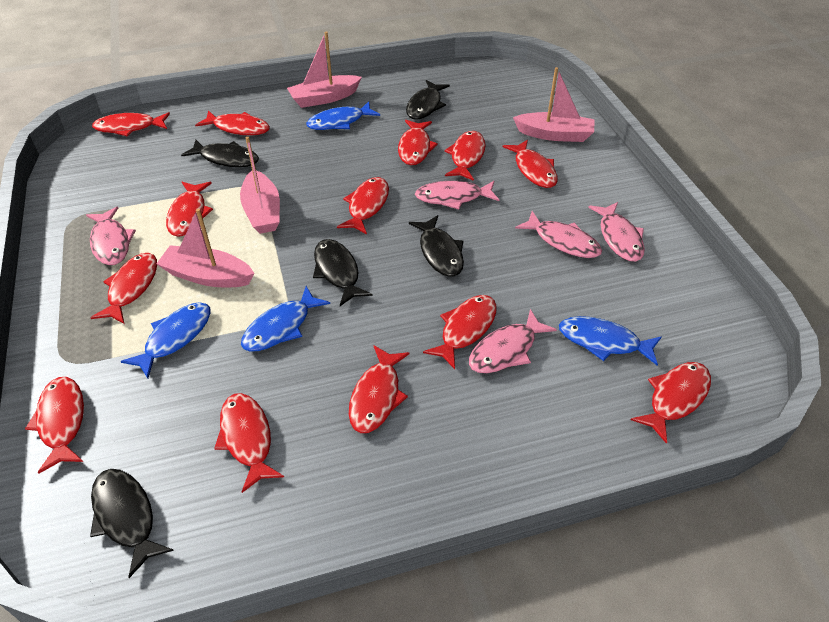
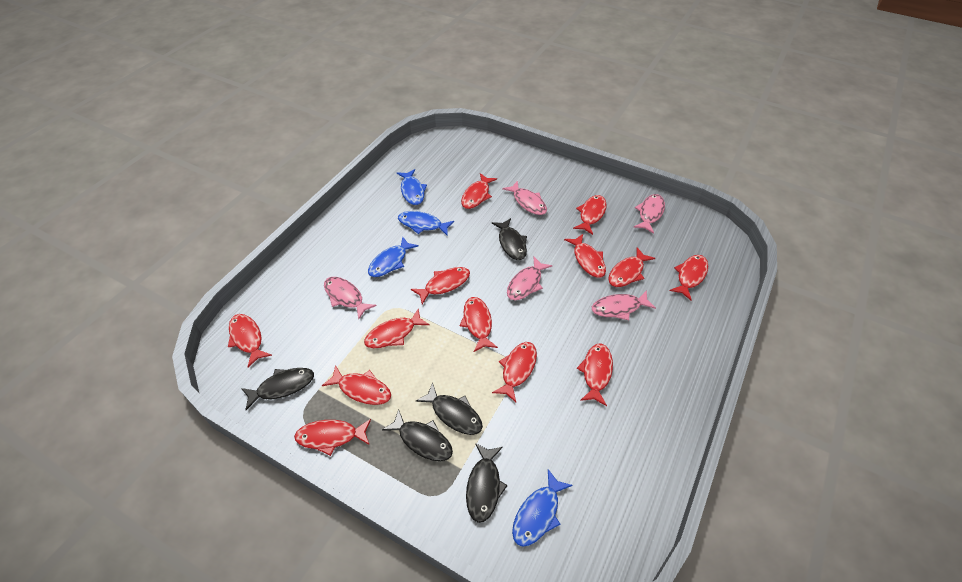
pink boat: 4 -> 0

